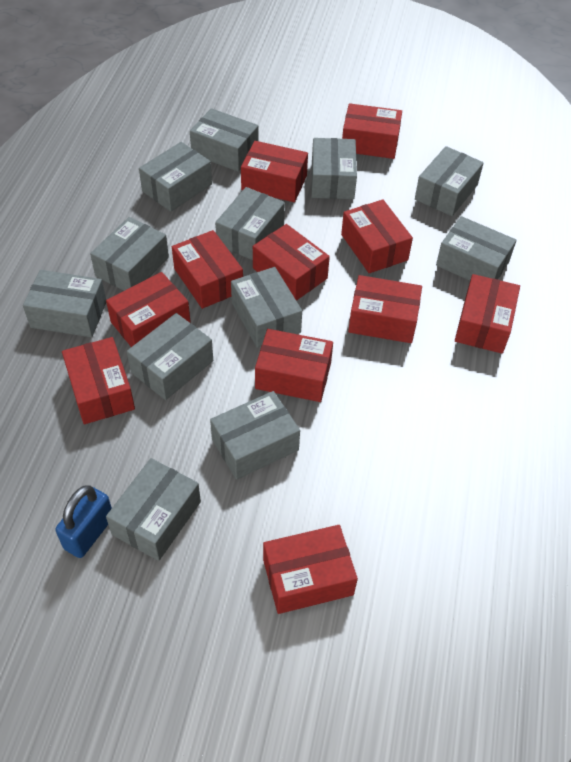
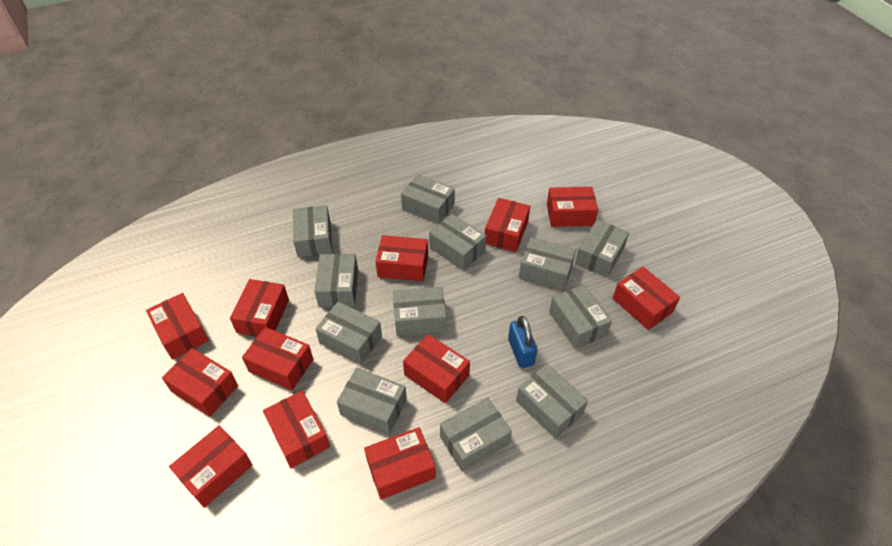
red box: 11 -> 12

